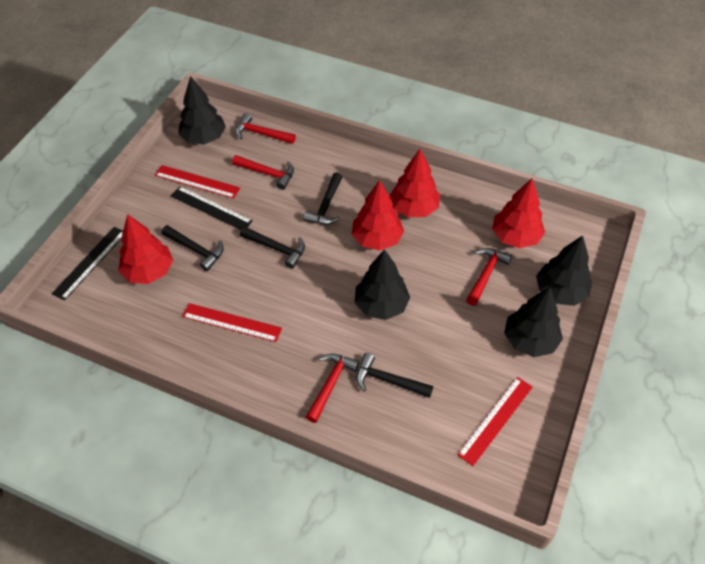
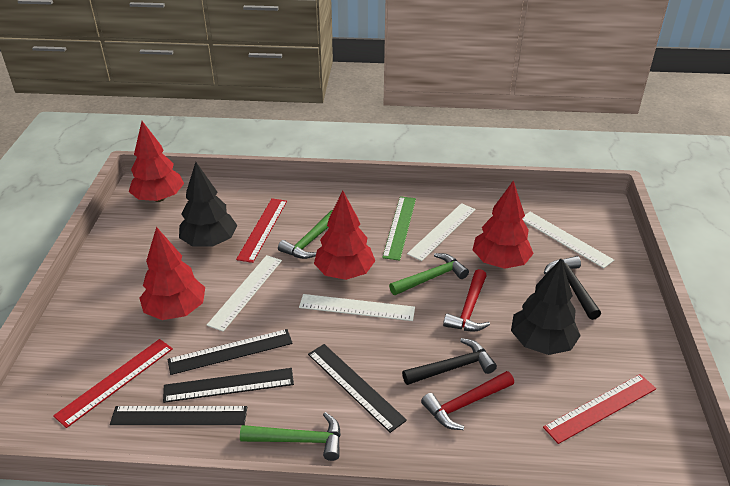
black hammer: 4 -> 2
black ruler: 2 -> 4
black tree: 4 -> 2
green hammer: 0 -> 3
green ruler: 0 -> 1
red hammer: 4 -> 2
white ruler: 0 -> 4

